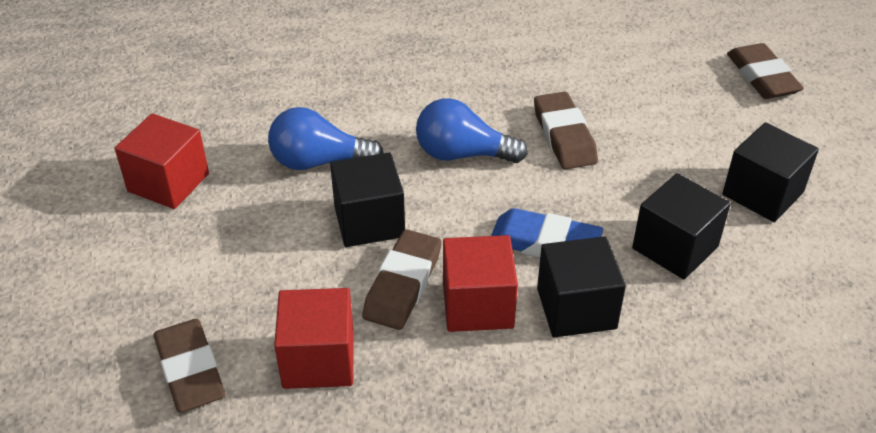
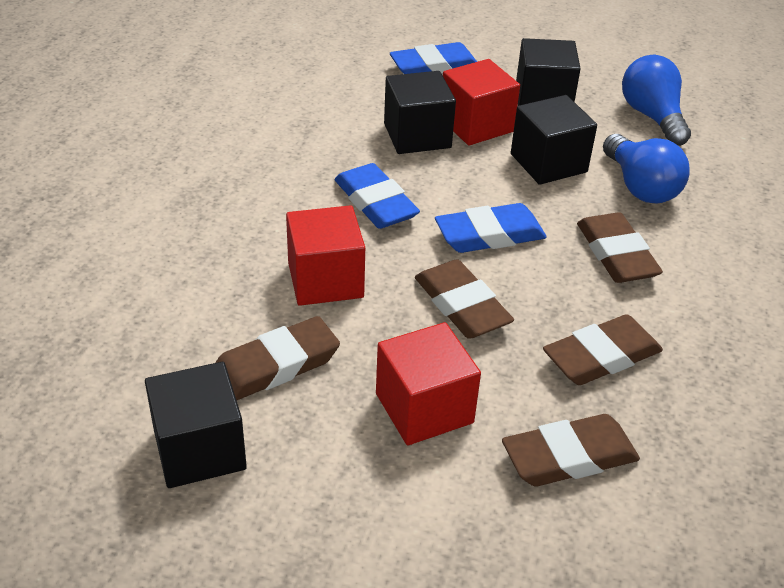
blue eraser: 1 -> 3
brown eraser: 4 -> 5

